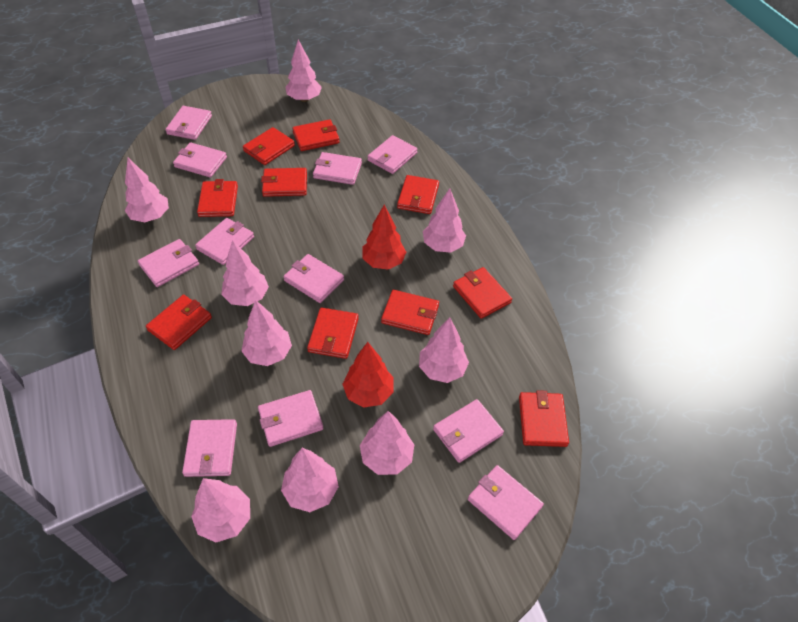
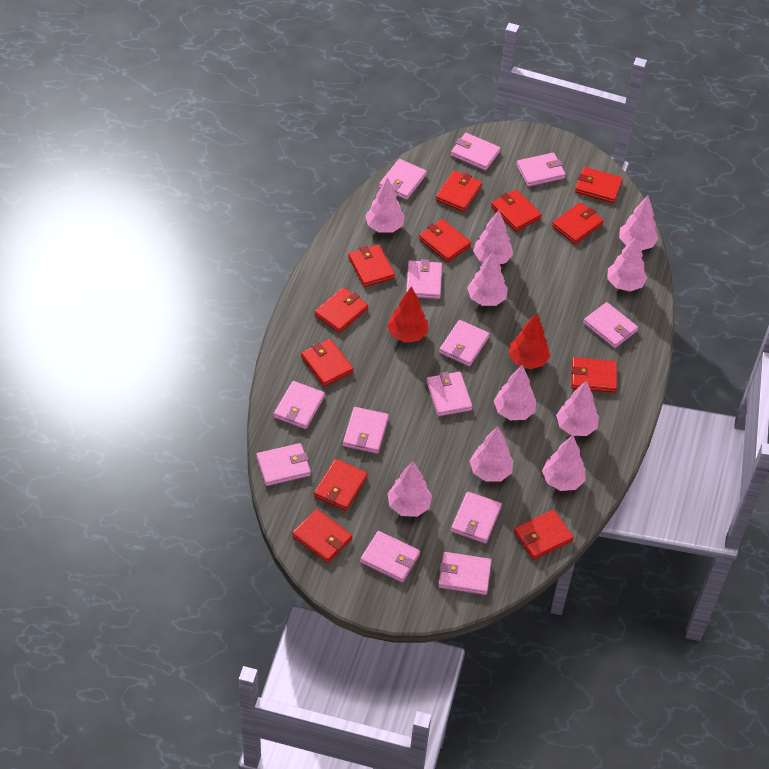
pink tree: 9 -> 10
pink wallet: 11 -> 13
red wallet: 10 -> 12

